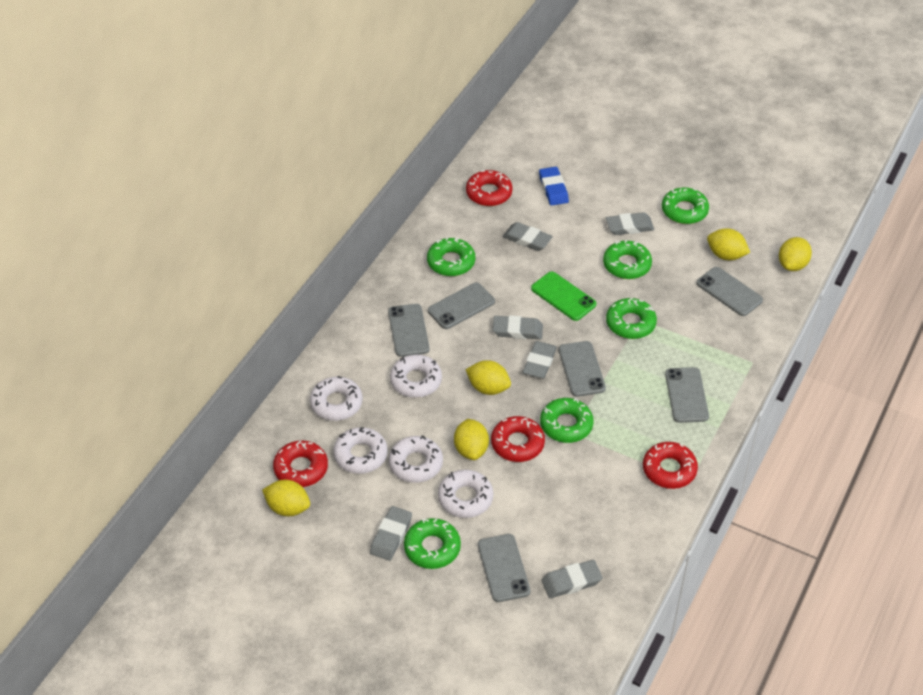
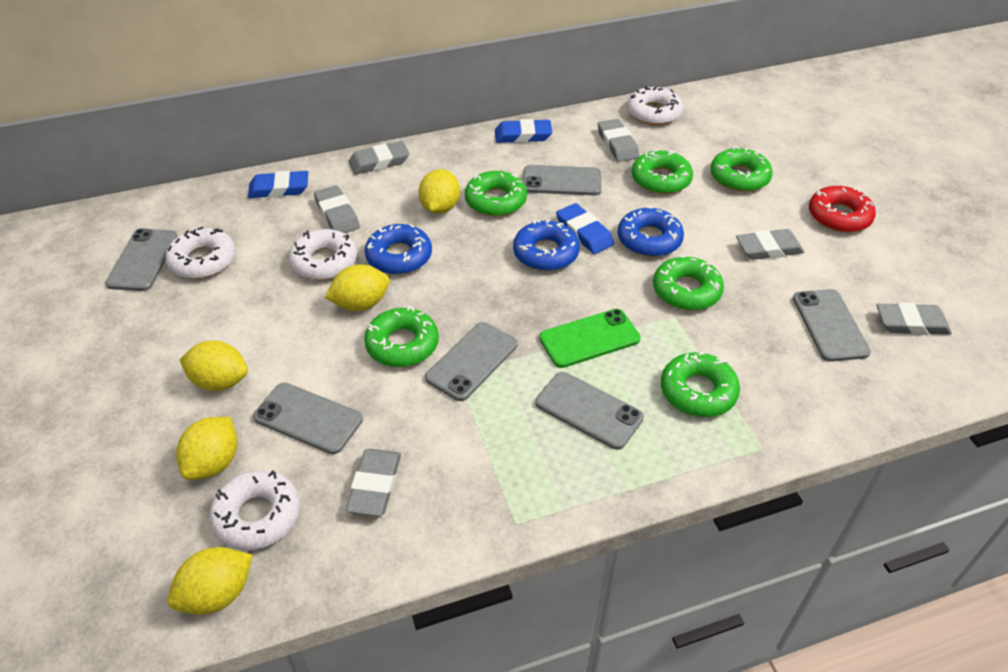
blue donut: 0 -> 3
blue eraser: 1 -> 3
red donut: 4 -> 1
white donut: 5 -> 4

